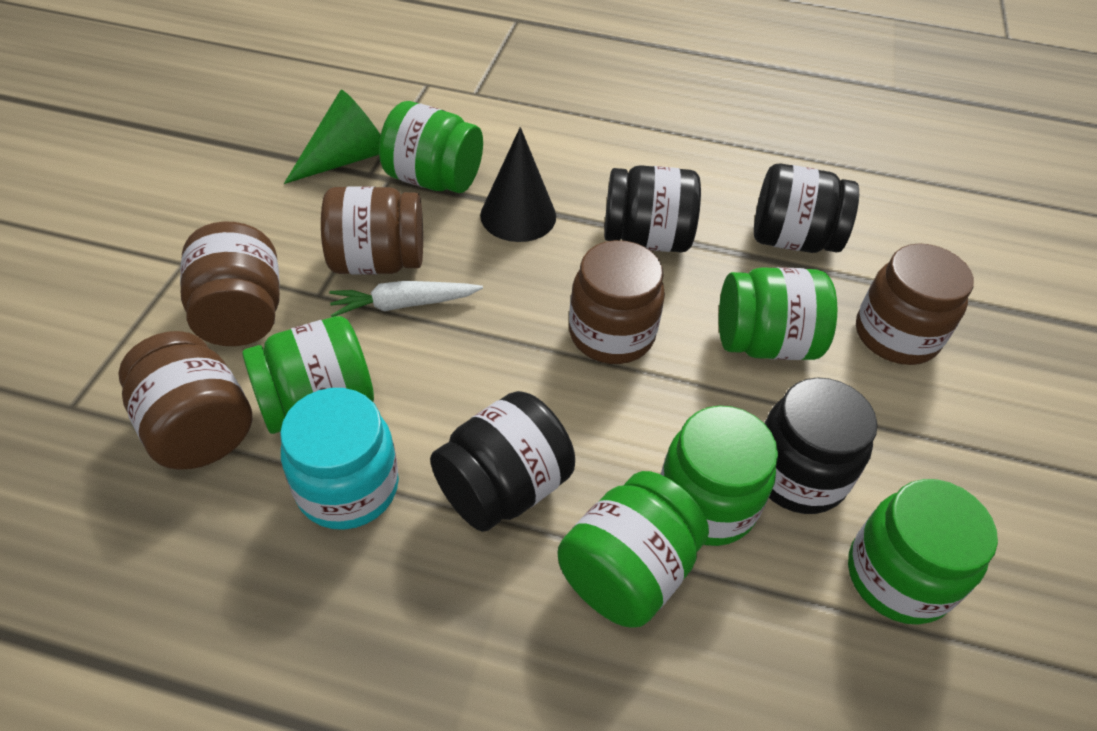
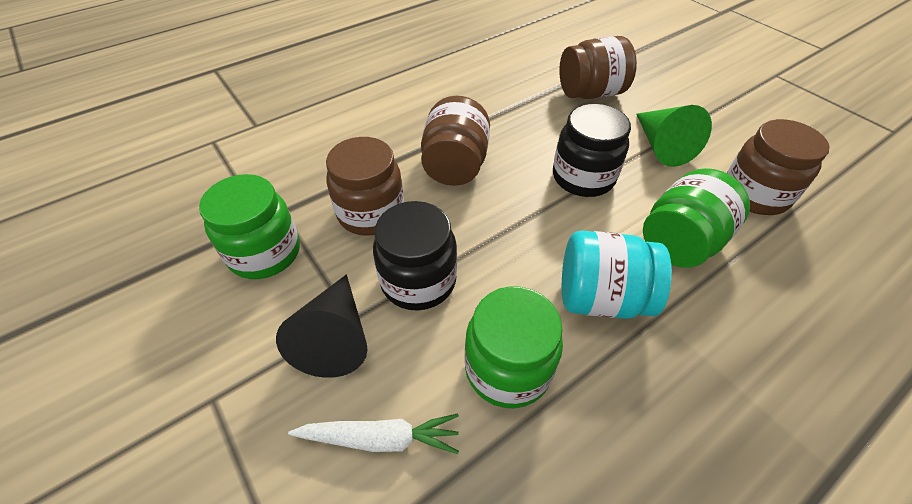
black jar: 4 -> 2
brown jar: 5 -> 4
green jar: 6 -> 3

